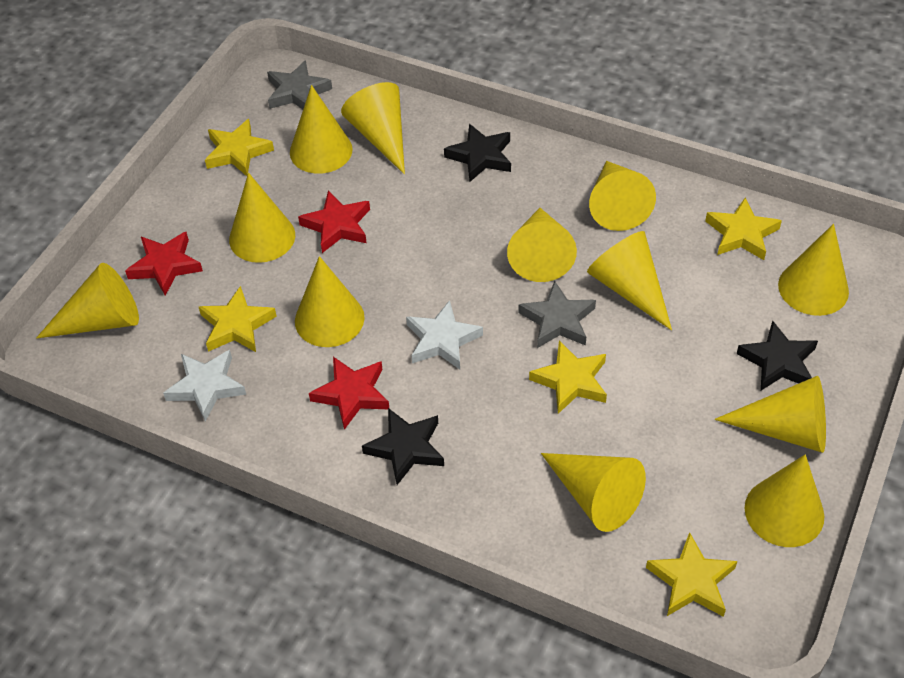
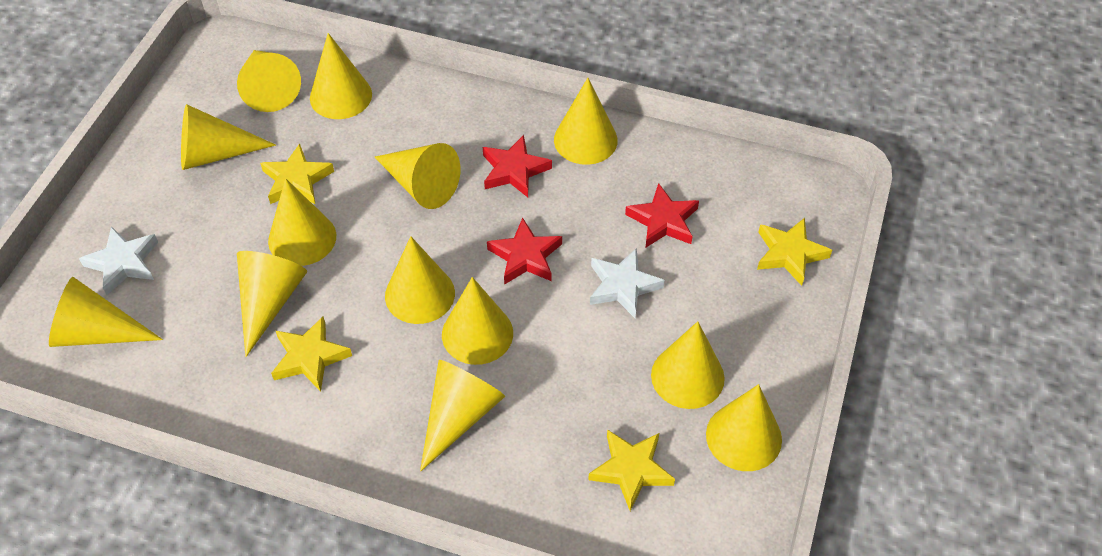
black star: 3 -> 0
grey star: 2 -> 0
yellow cone: 12 -> 13
yellow star: 5 -> 4

